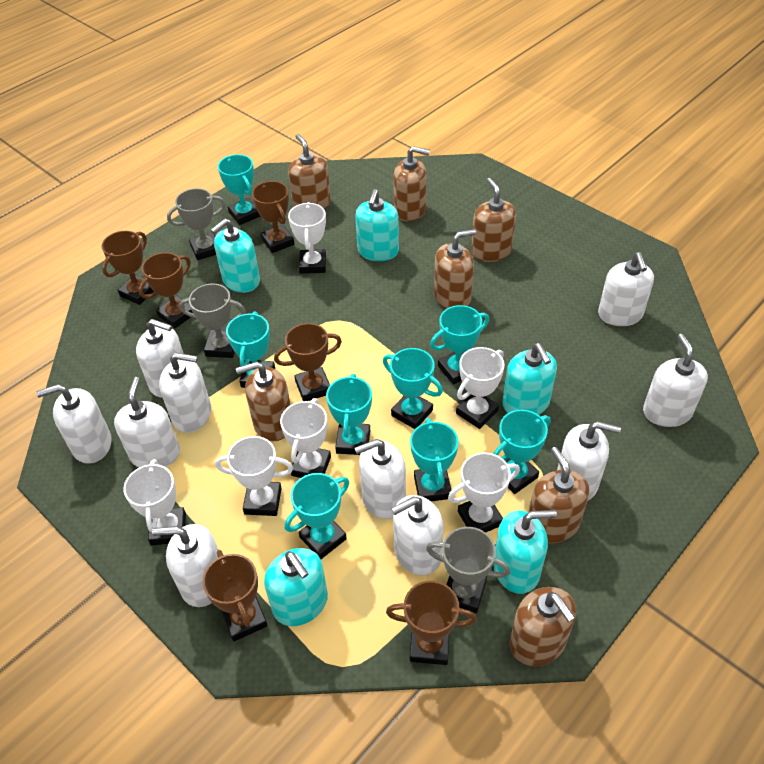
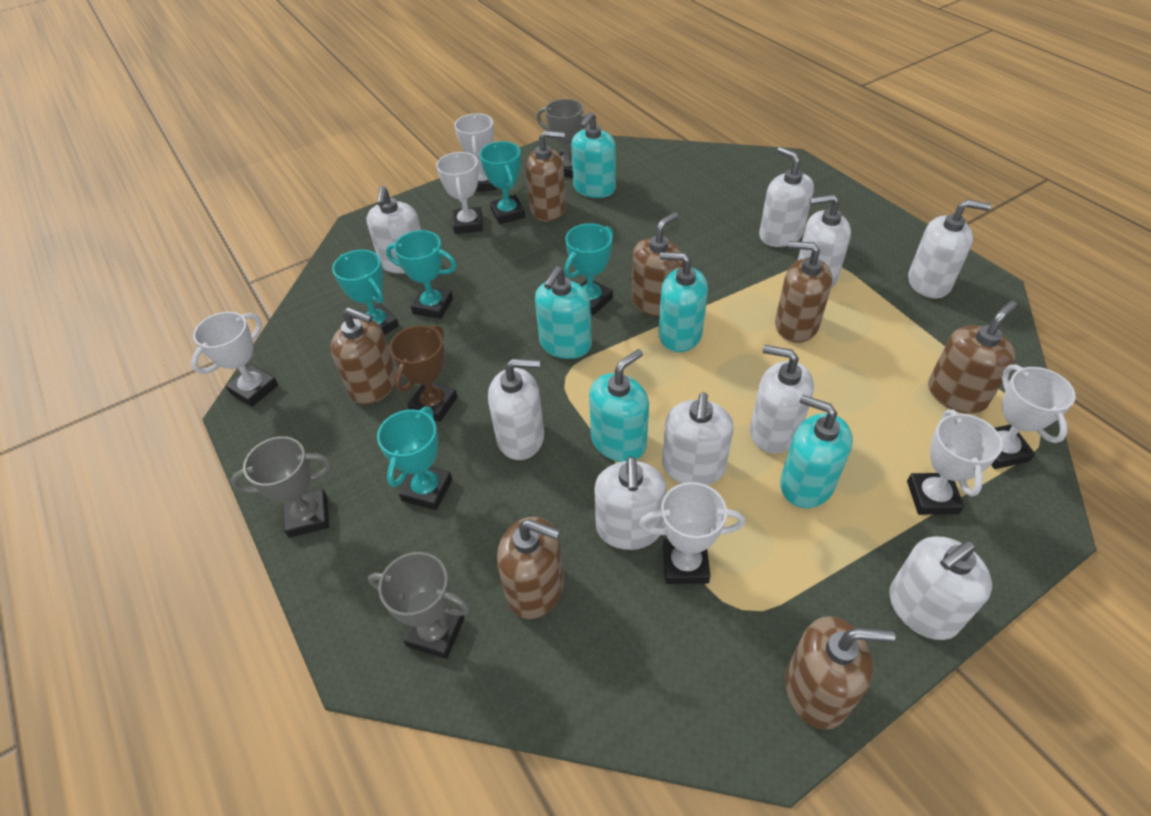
brown trophy: 6 -> 1
turquoise trophy: 8 -> 5
white soap dispenser: 10 -> 9

